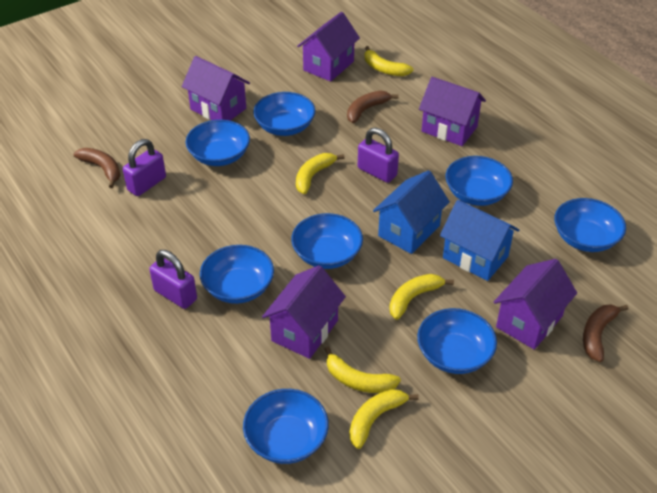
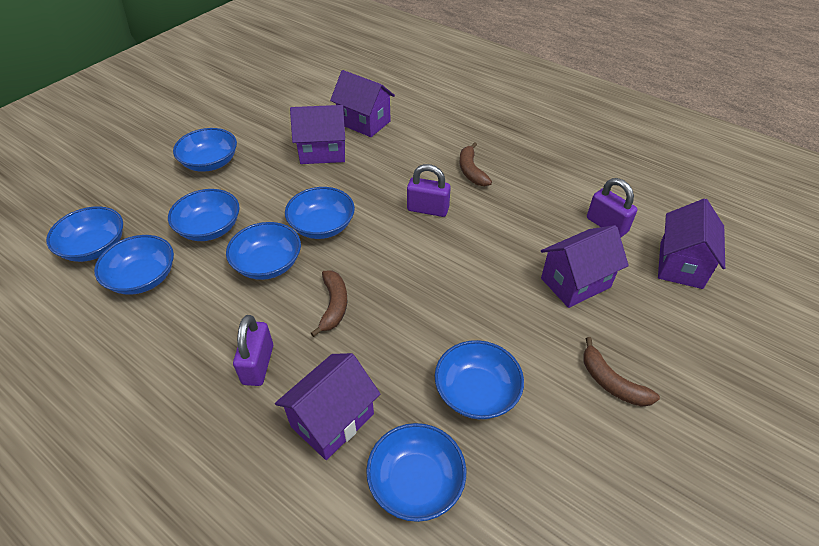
blue house: 2 -> 0
yellow banana: 5 -> 0

